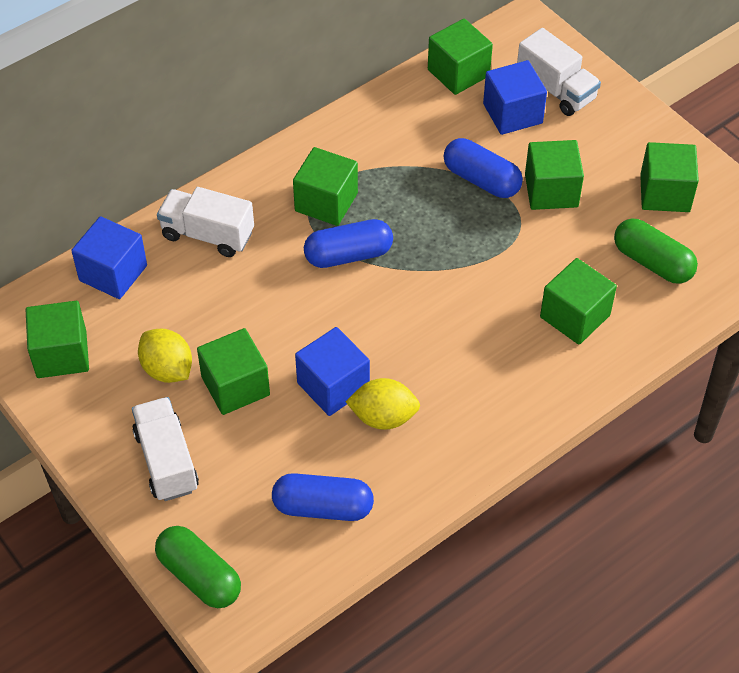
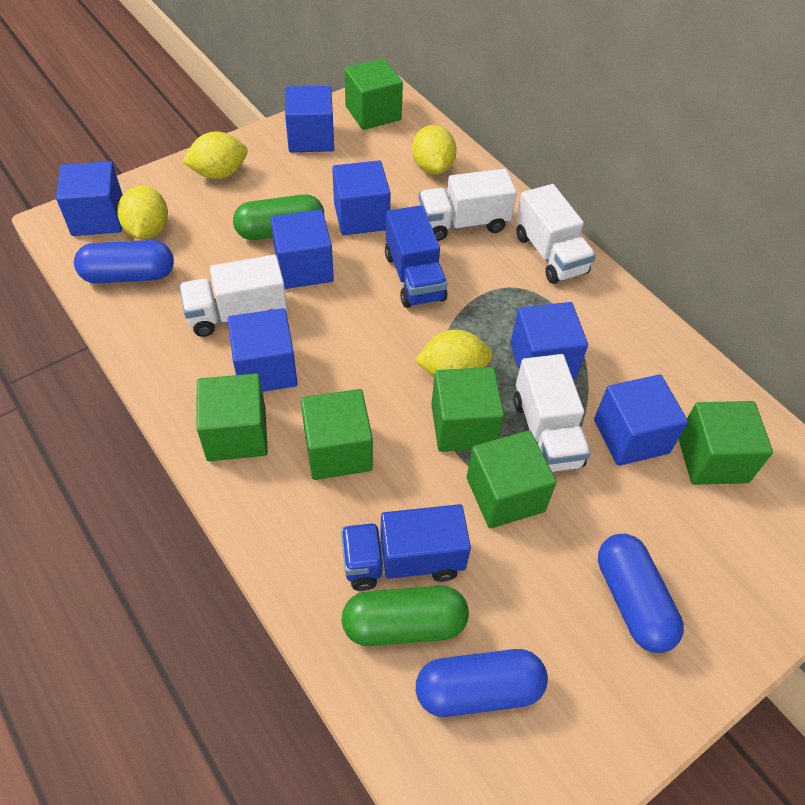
blue cube: 3 -> 7
blue truck: 0 -> 2
green cube: 7 -> 6
white truck: 3 -> 4
yellow lemon: 2 -> 4

